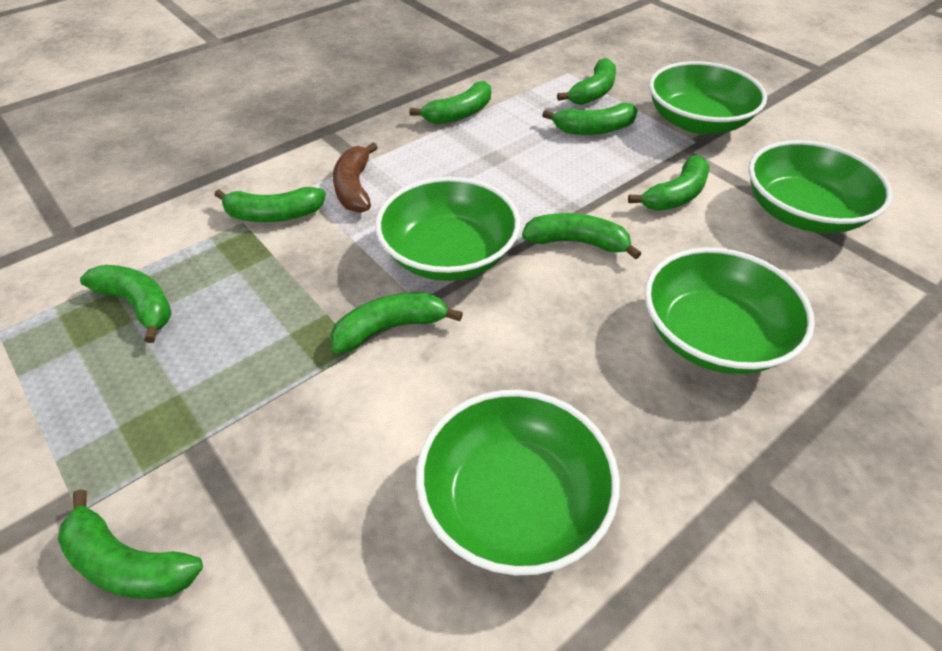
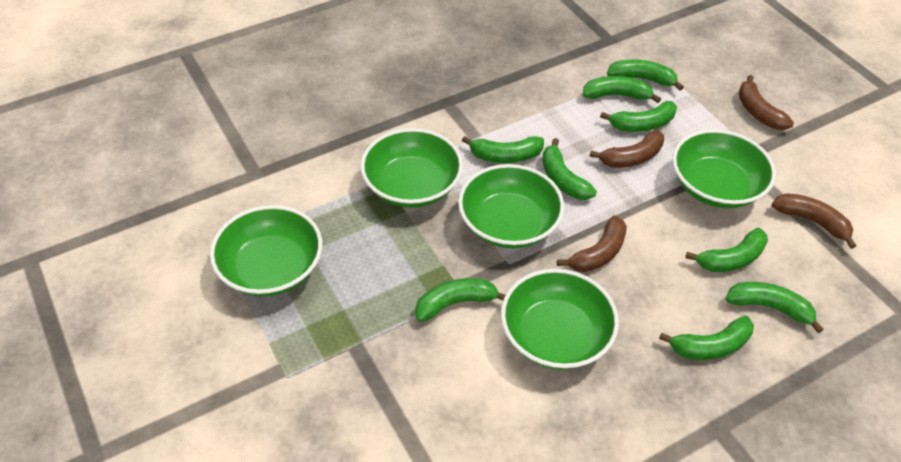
brown banana: 1 -> 4

